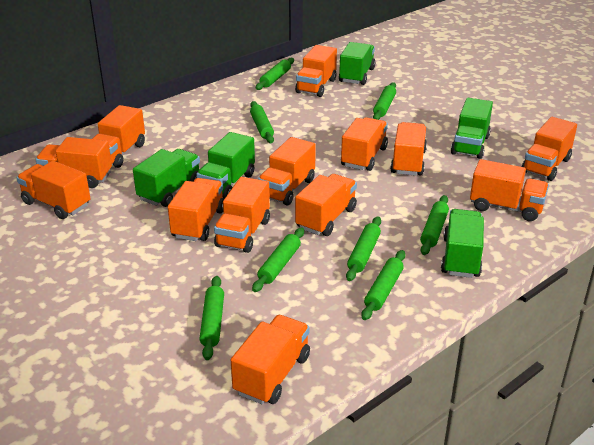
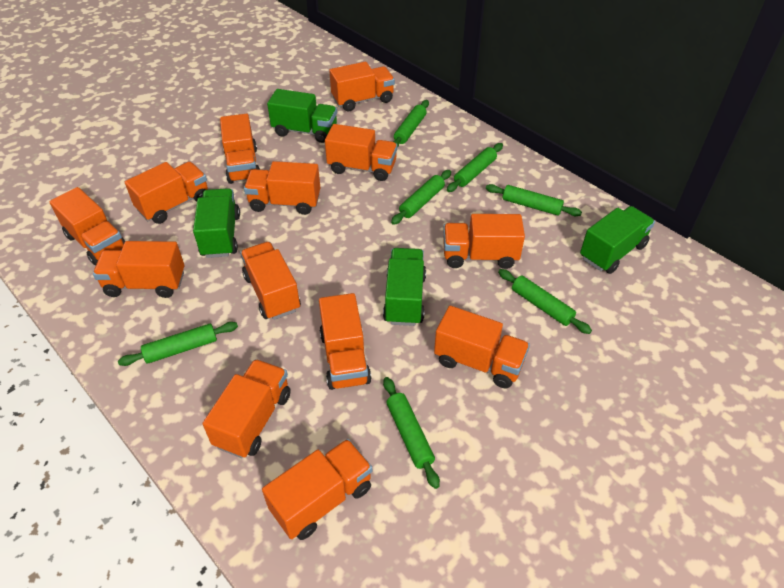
green rolling pin: 8 -> 7
green truck: 5 -> 4

